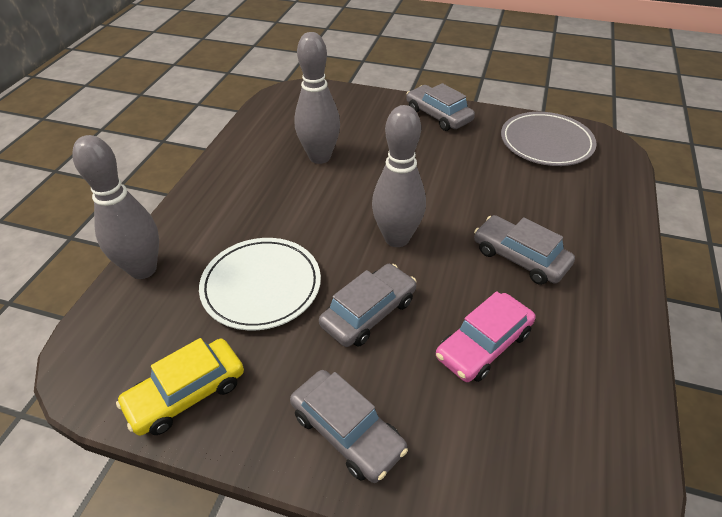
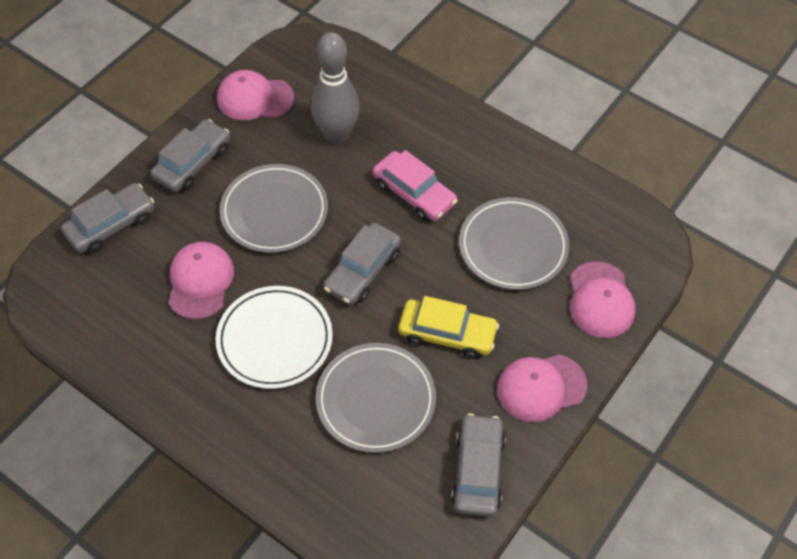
grey bowling pin: 3 -> 1
grey plate: 1 -> 3
pink cap: 0 -> 4

